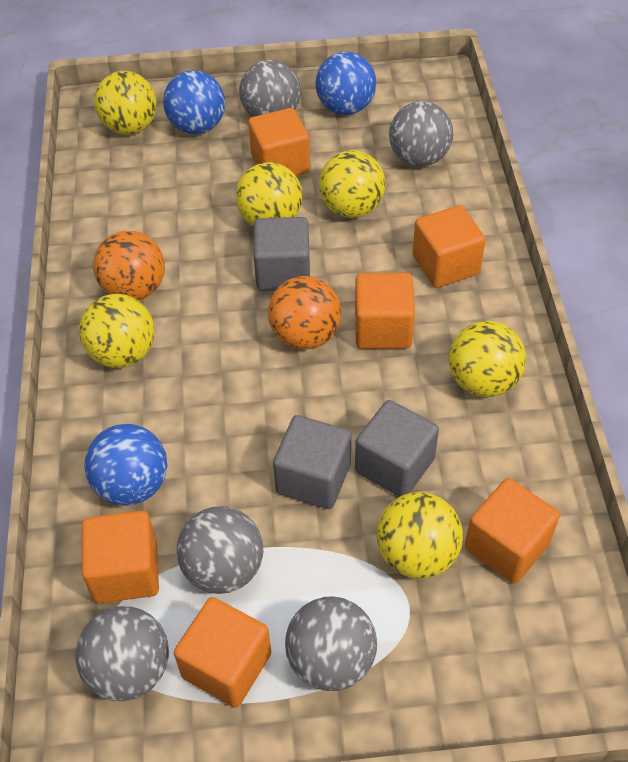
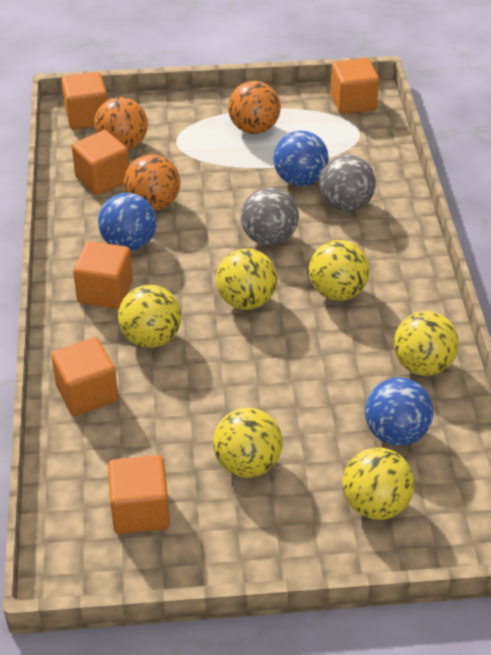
grey ball: 5 -> 2
grey cube: 3 -> 0
orange ball: 2 -> 3

